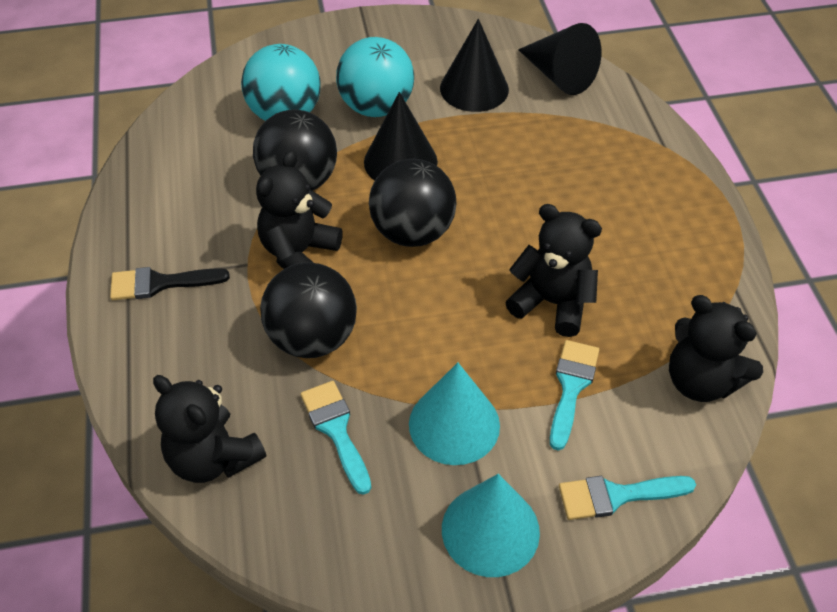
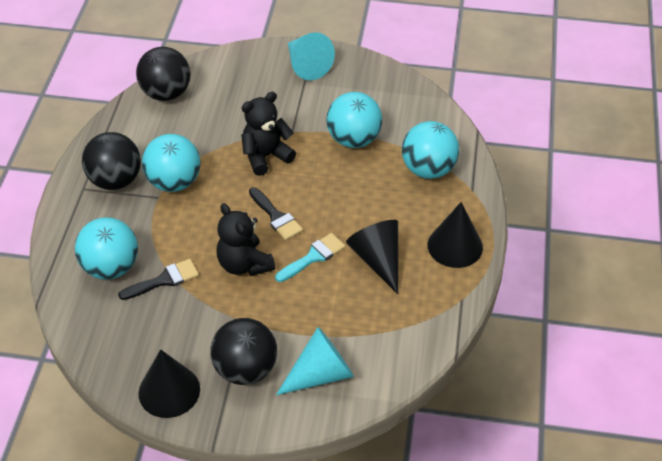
black brush: 1 -> 2
black teddy bear: 4 -> 2
turquoise ball: 2 -> 4
turquoise brush: 3 -> 1

